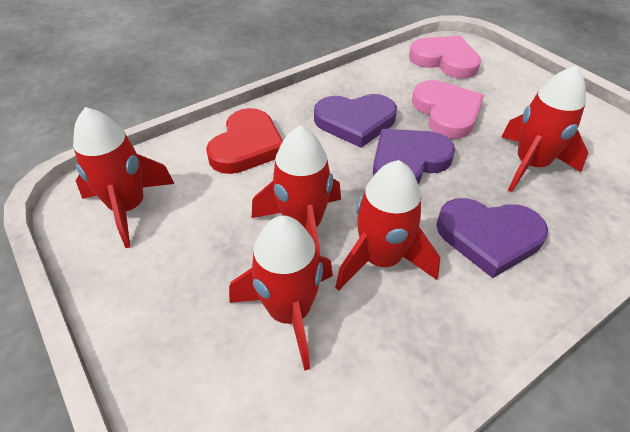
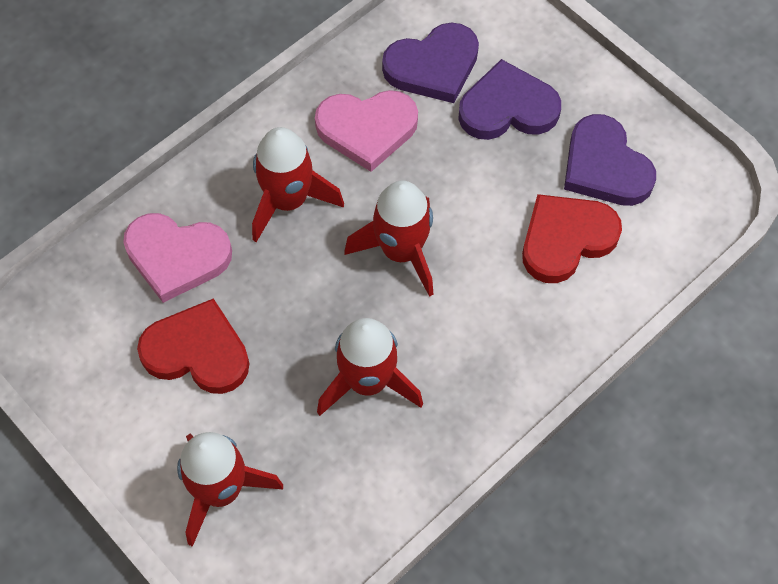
red heart: 1 -> 2
red rocket: 5 -> 4

